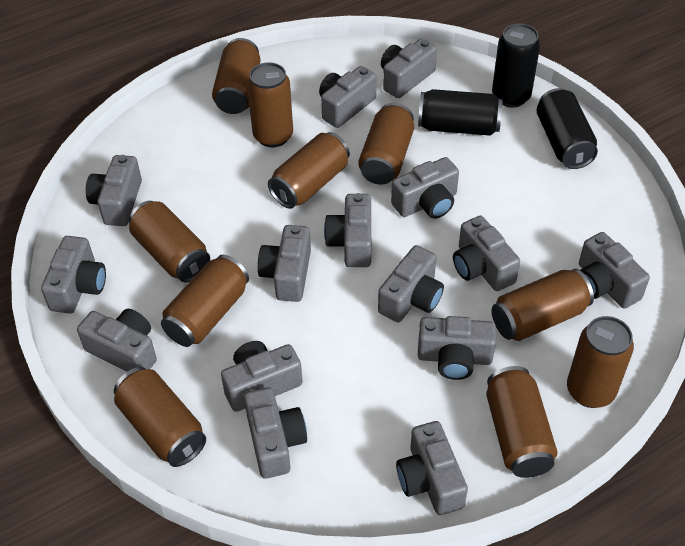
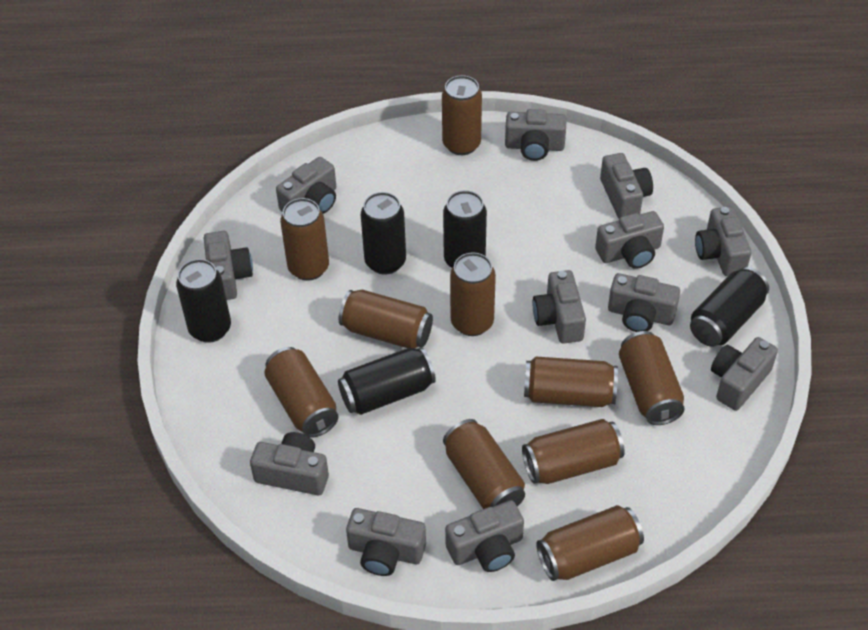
black can: 3 -> 5
grey camera: 15 -> 12

